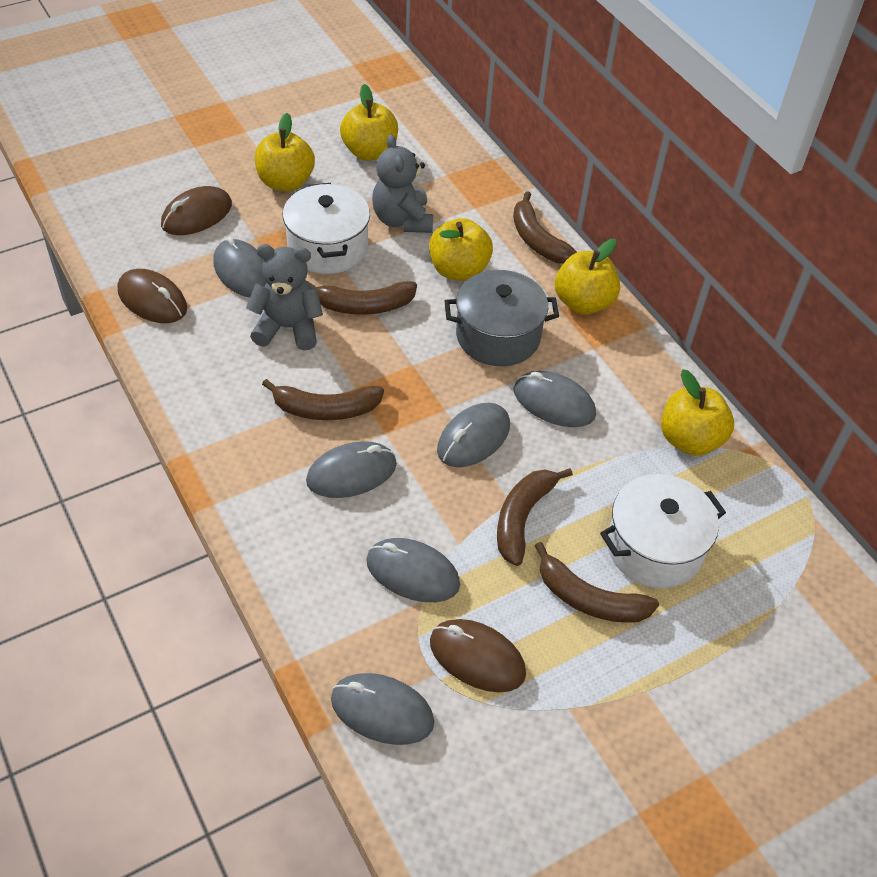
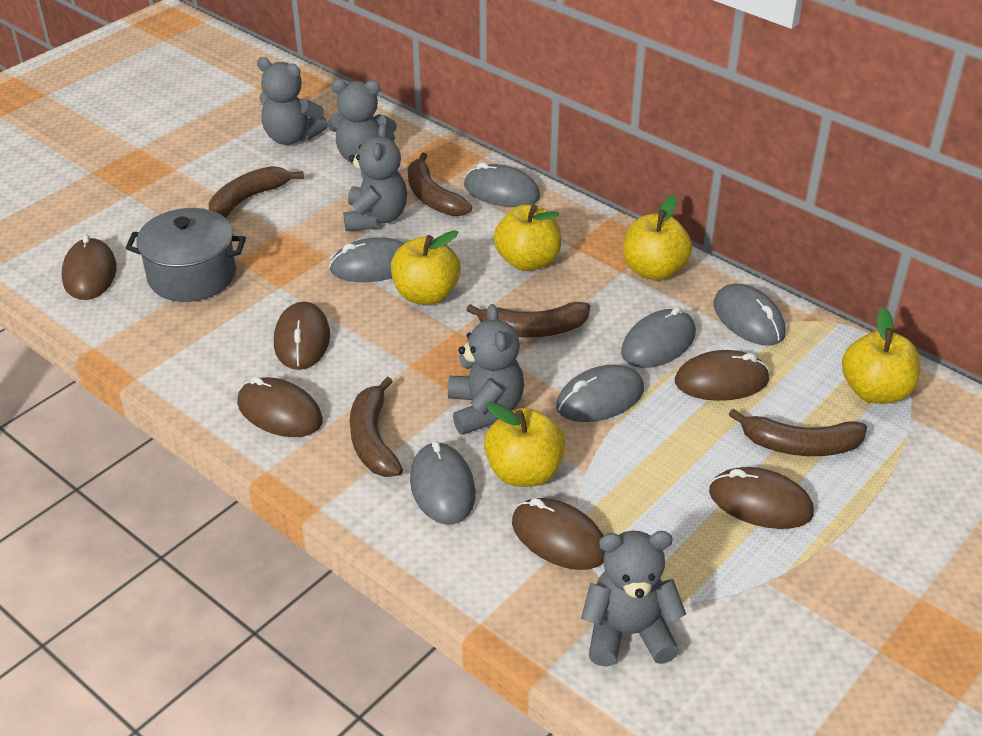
brown mouse: 3 -> 6
grey teddy bear: 2 -> 5
white pot: 2 -> 0

